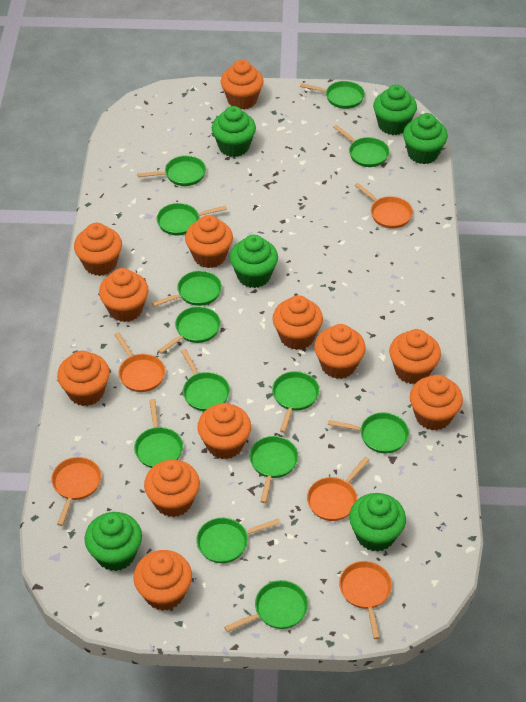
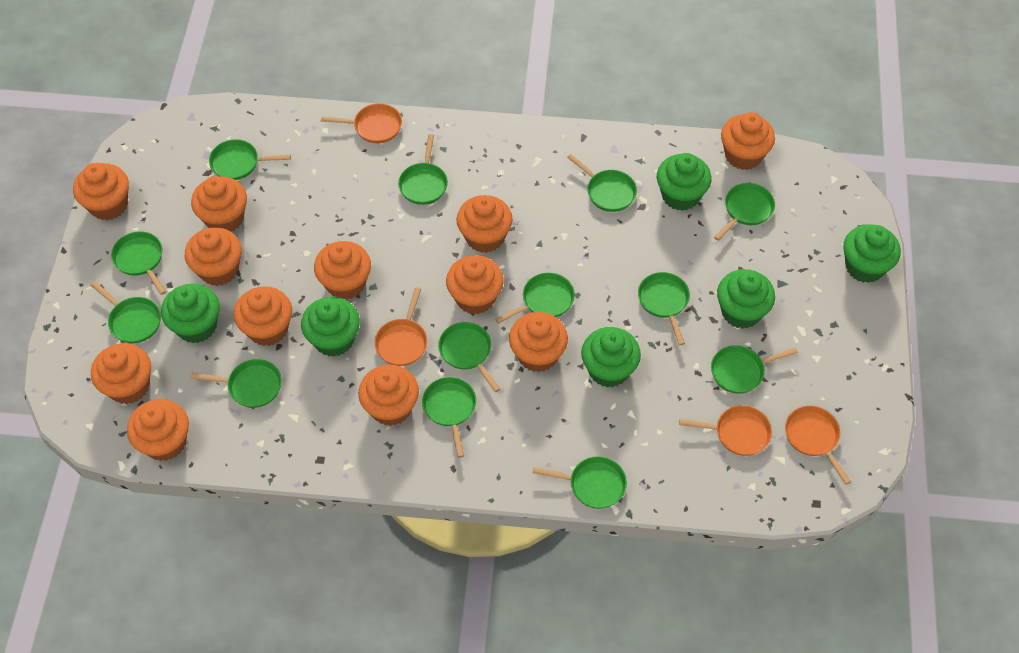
orange pan: 5 -> 4

